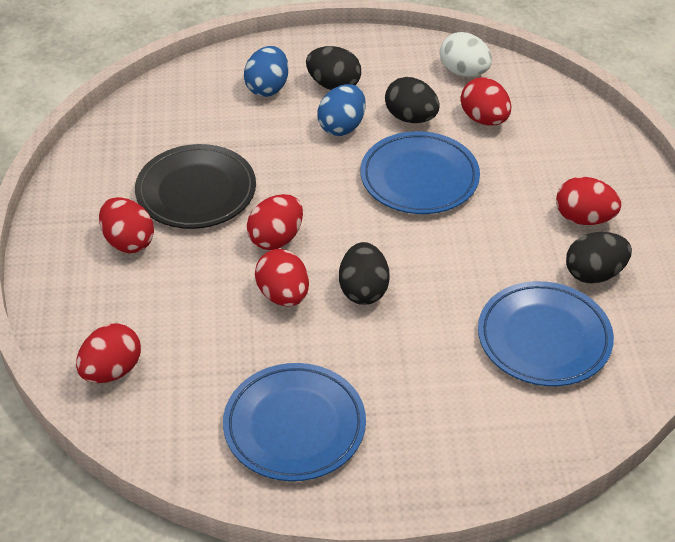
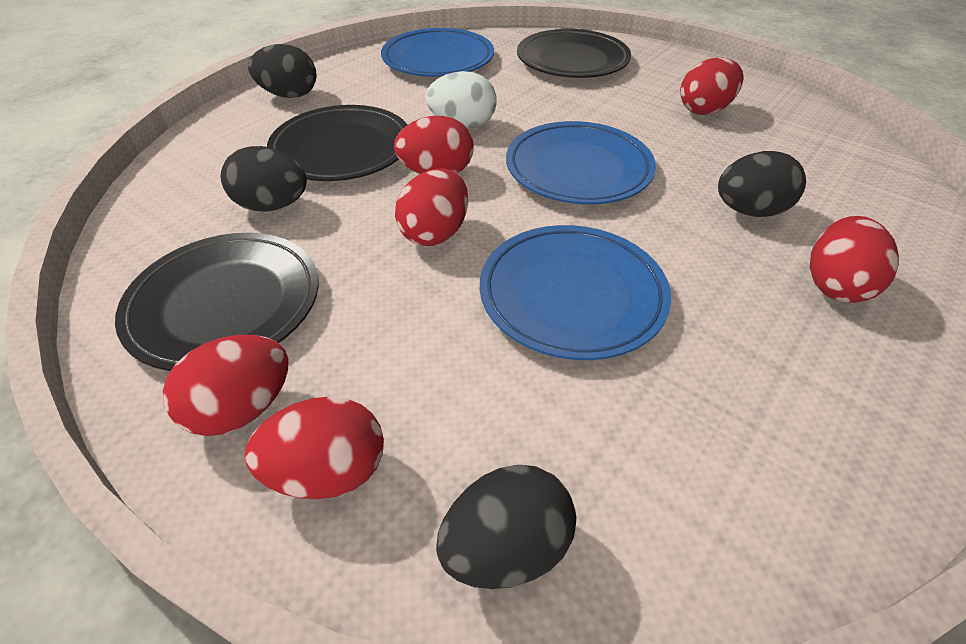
black plate: 1 -> 3
blue egg: 2 -> 0

